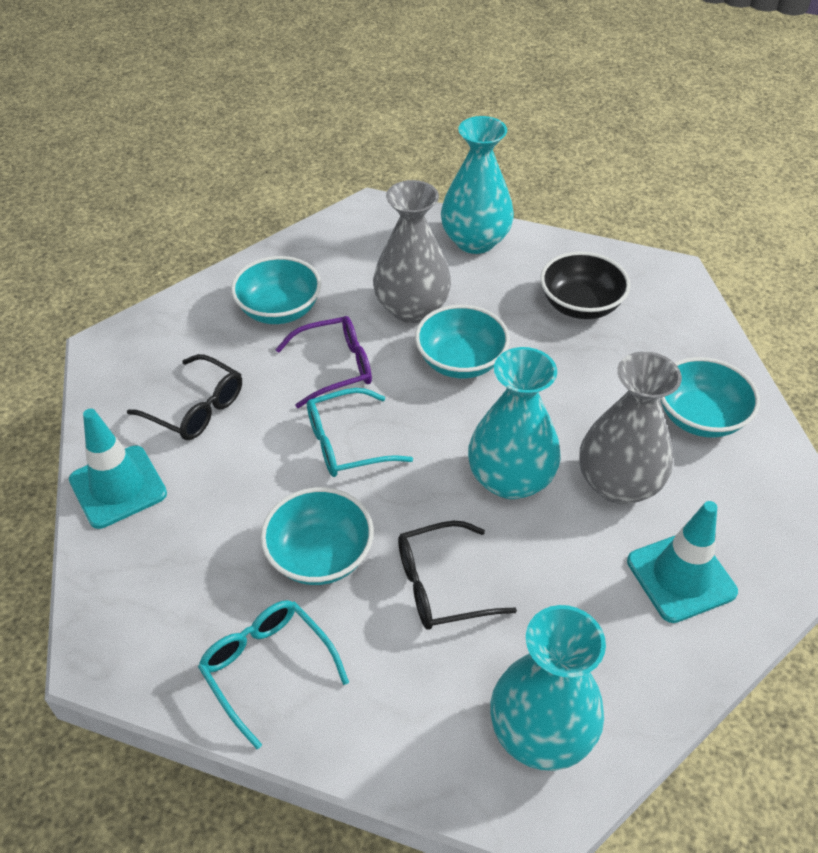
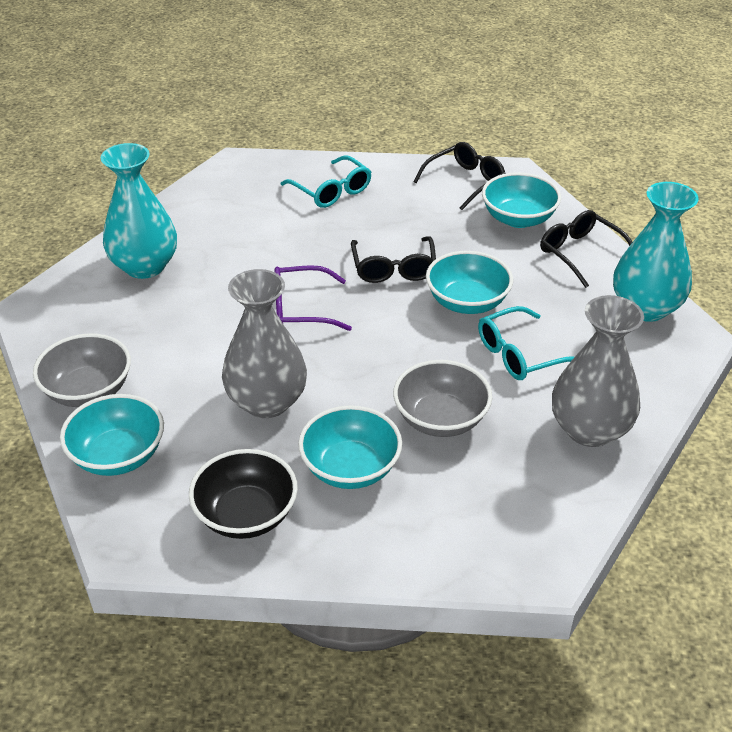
black glasses: 2 -> 3
grey bowl: 0 -> 2
turquoise traffic cone: 2 -> 0
turquoise vase: 3 -> 2

